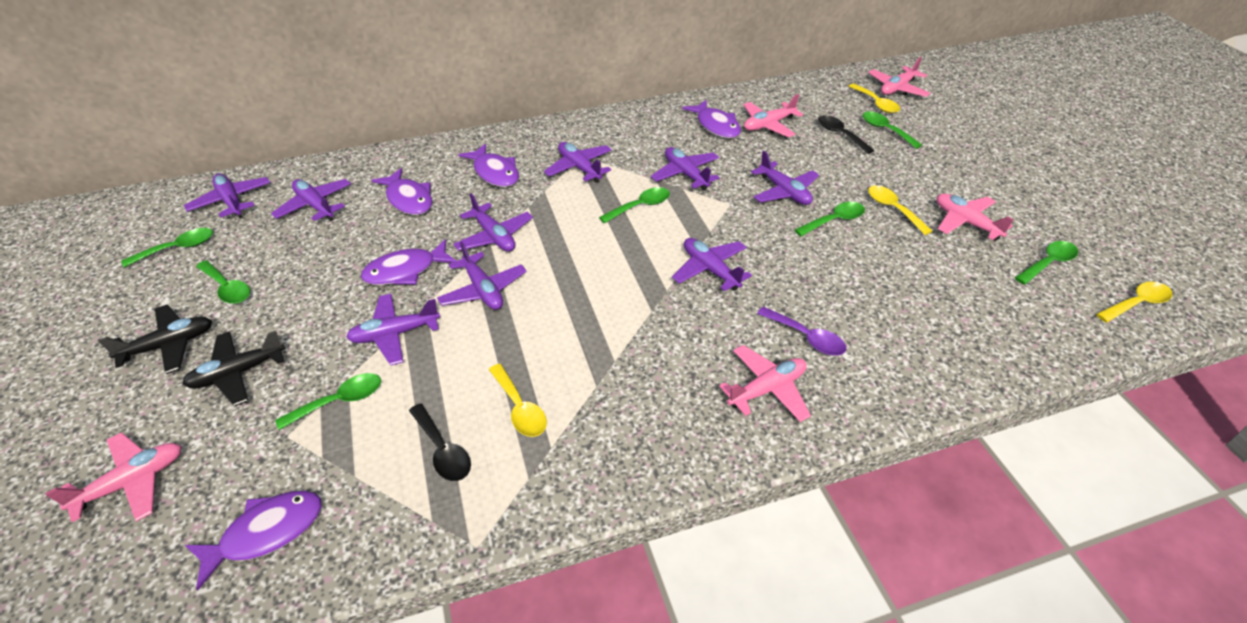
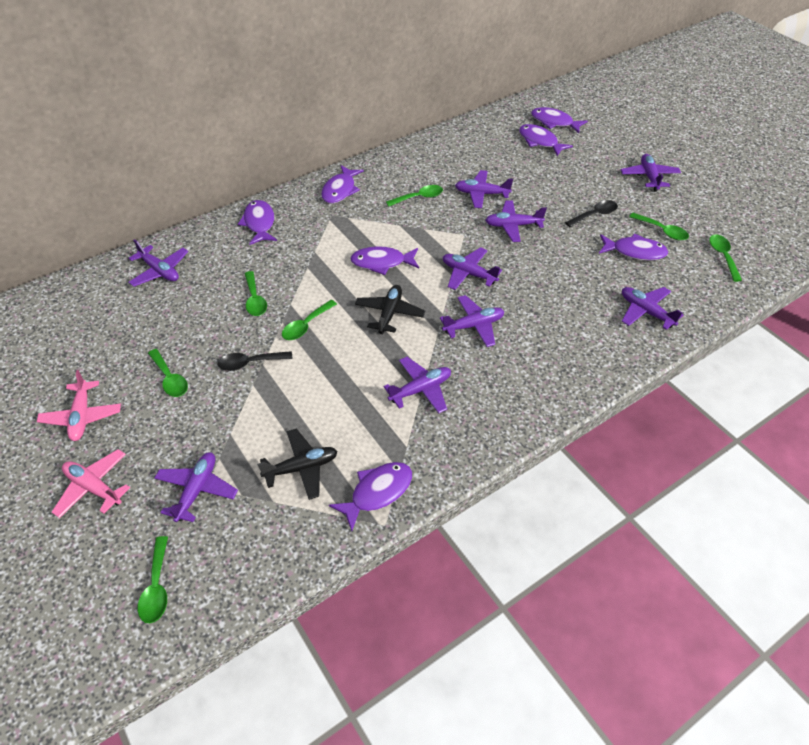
pink plane: 5 -> 2
purple fish: 5 -> 7
purple spoon: 1 -> 0
yellow spoon: 4 -> 0

